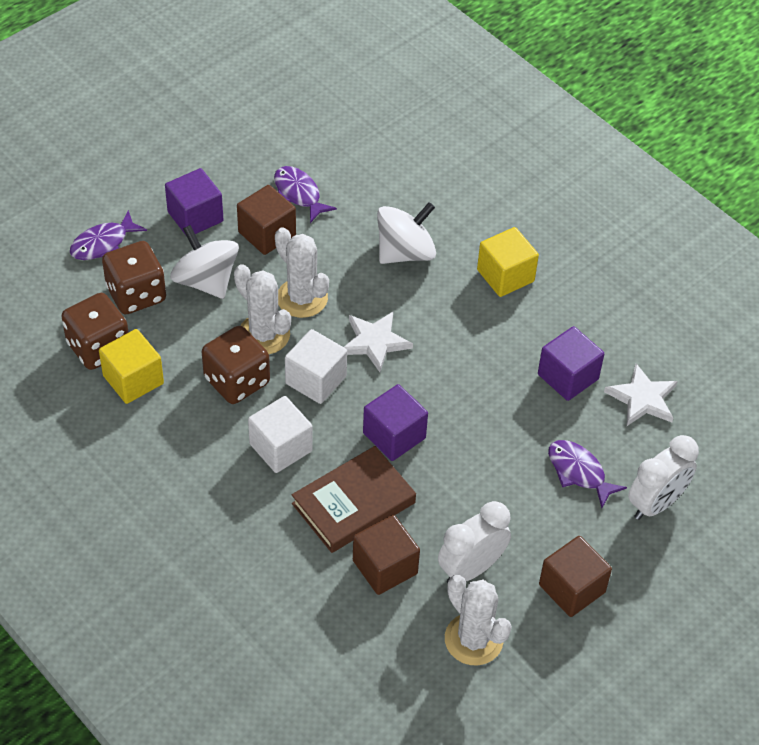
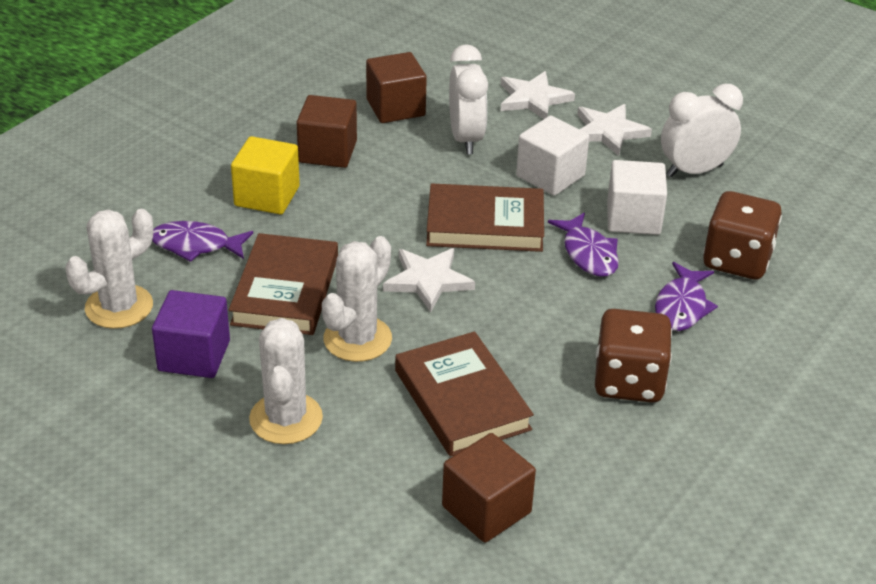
brown book: 1 -> 3
brown dice: 3 -> 2
purple cube: 3 -> 1
white spinning top: 2 -> 0
white star: 2 -> 3
yellow cube: 2 -> 1

